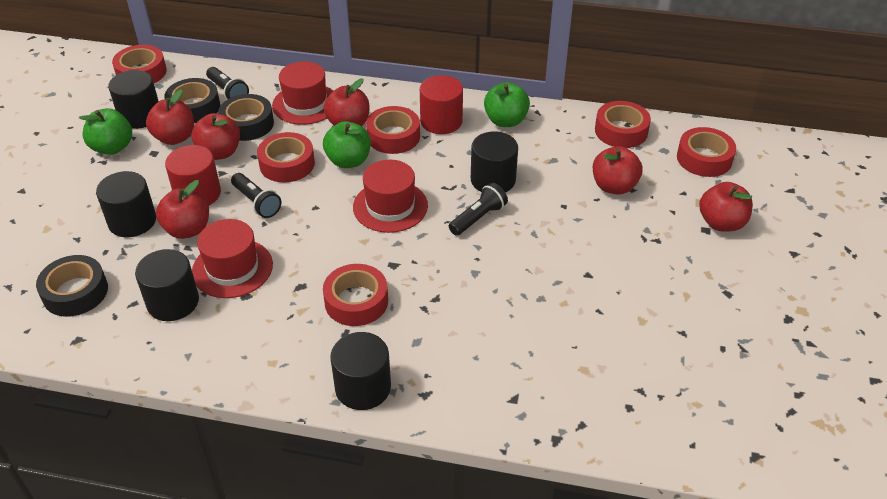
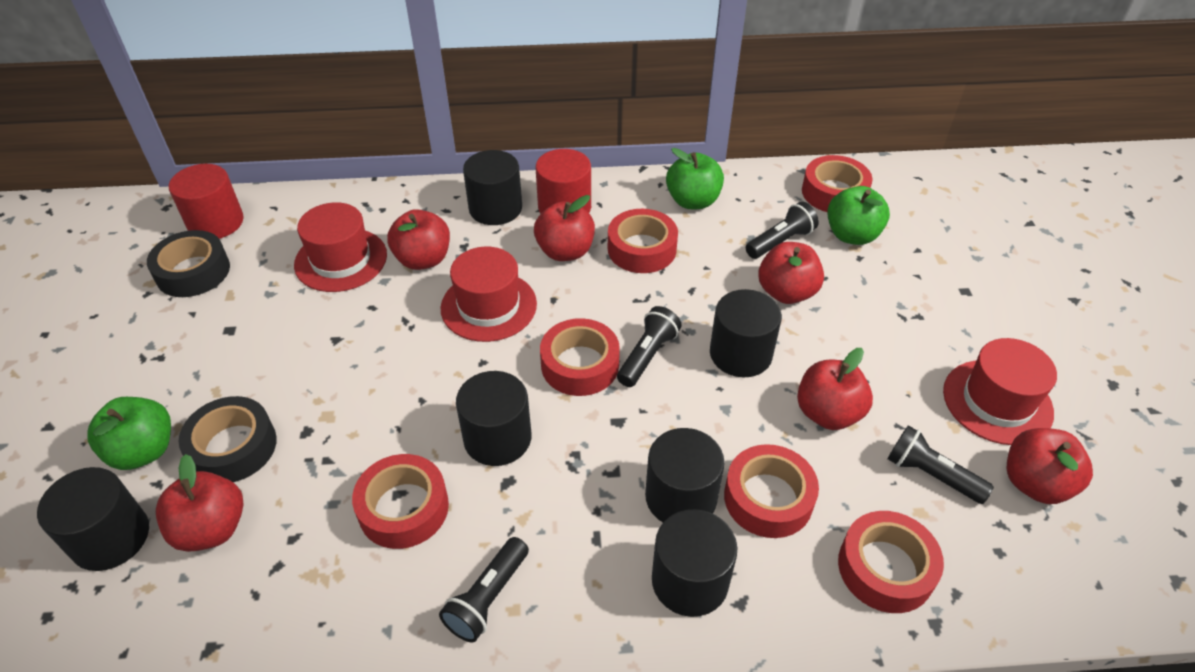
black cylinder: 5 -> 6
black flashlight: 3 -> 4
black tape: 3 -> 2

